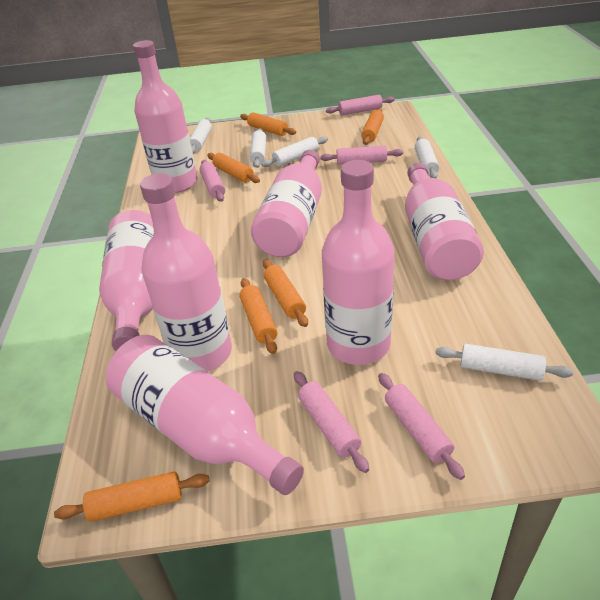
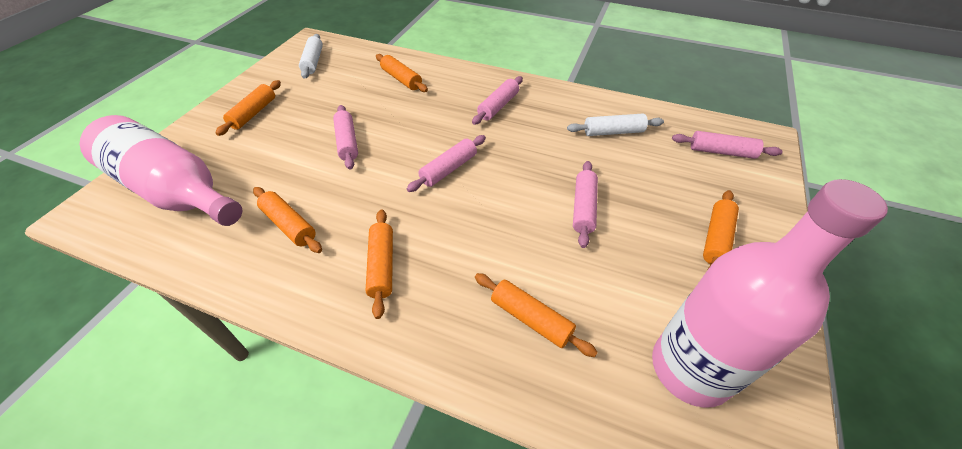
pink bottle: 7 -> 2
white rolling pin: 5 -> 2

